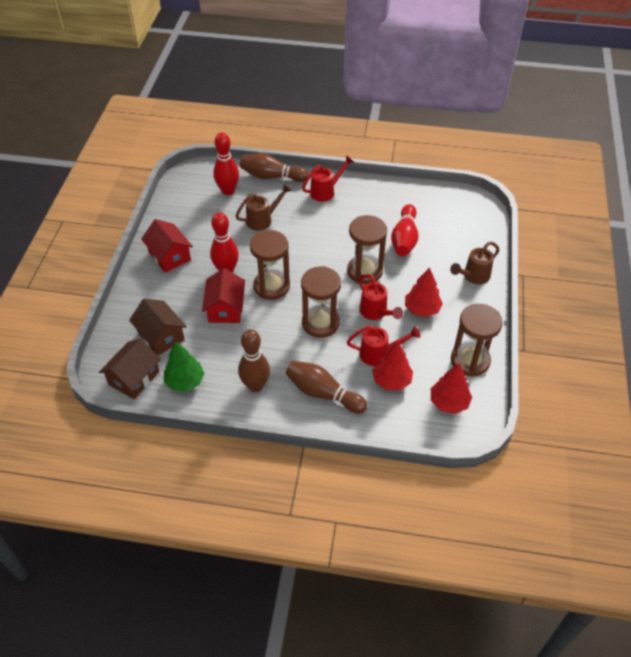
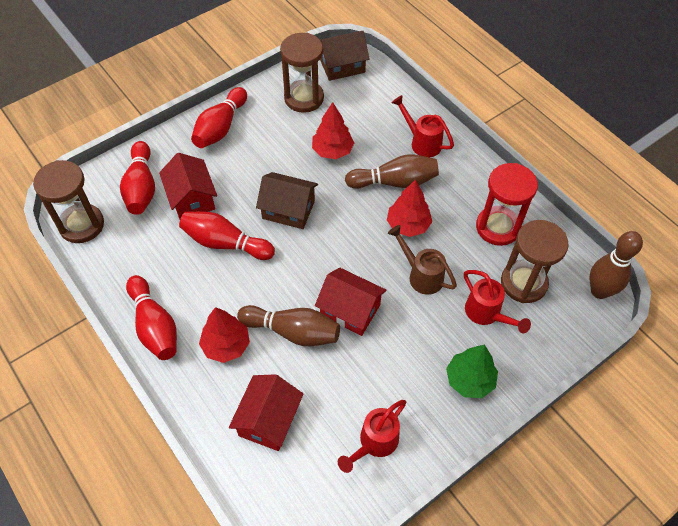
brown hourglass: 4 -> 3
brown watering can: 2 -> 1
red bowling pin: 3 -> 4
red hourglass: 0 -> 1
red house: 2 -> 3

